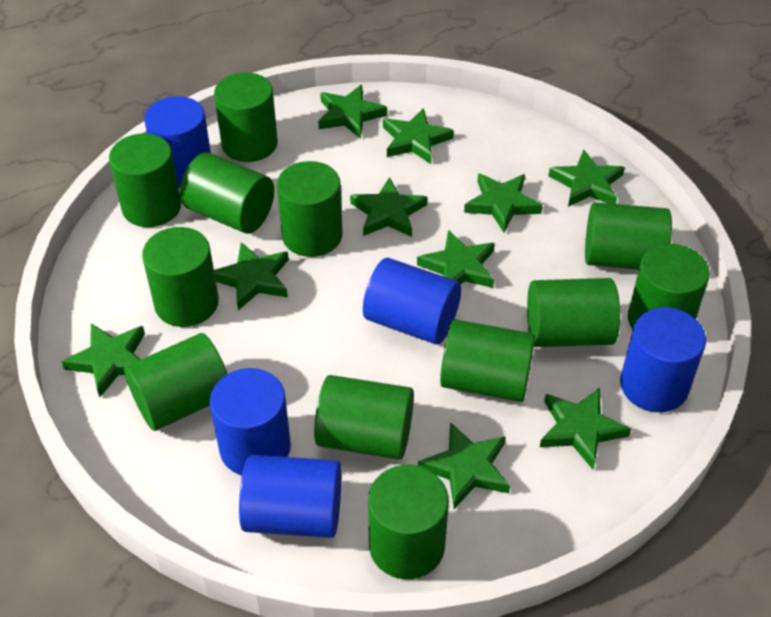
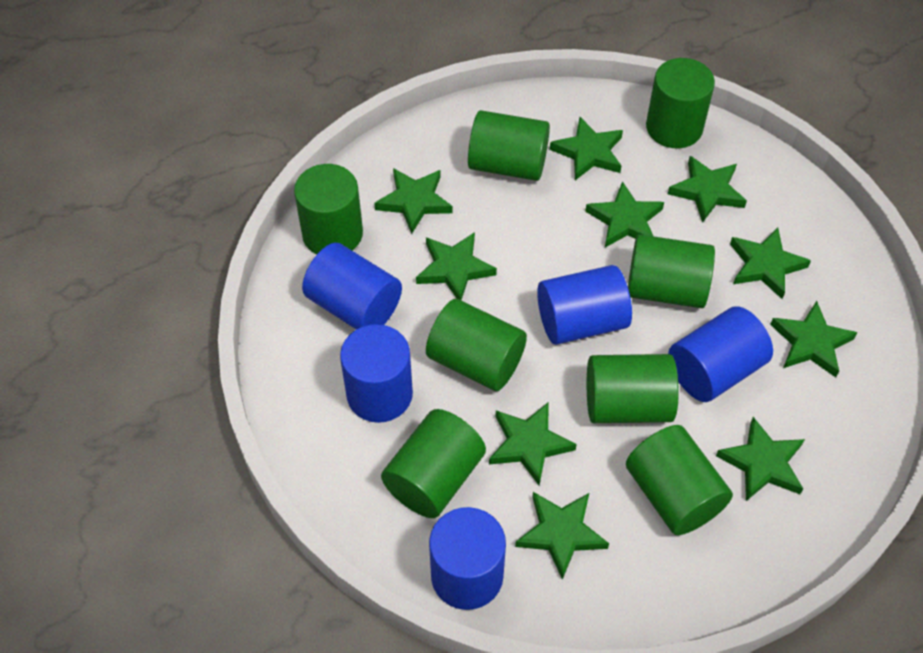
green cylinder: 12 -> 8

